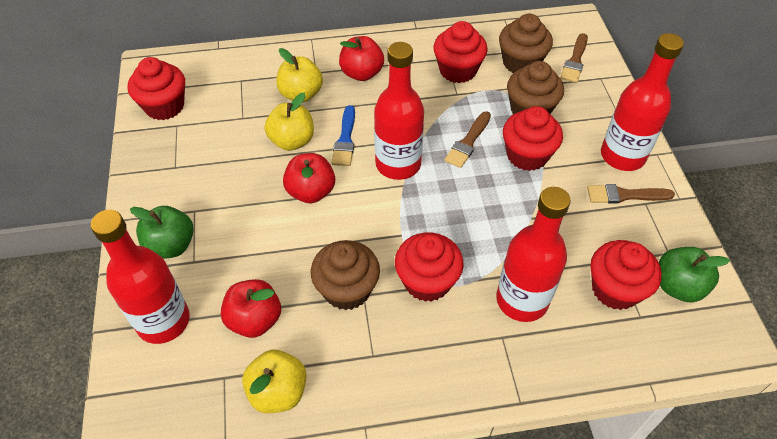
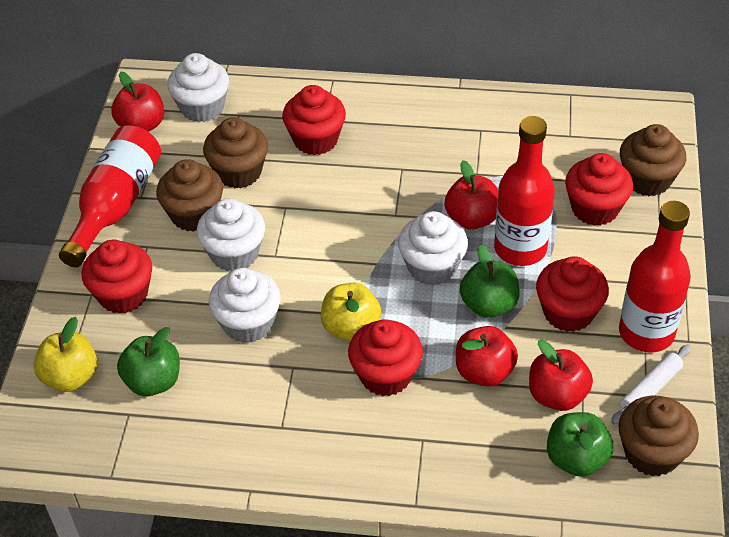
blue brush: 1 -> 0
brown brush: 3 -> 0
brown cupcake: 3 -> 4
green apple: 2 -> 3
red apple: 3 -> 4
red bottle: 4 -> 3
white cupcake: 0 -> 4
white rolling pin: 0 -> 1
yellow apple: 3 -> 2

